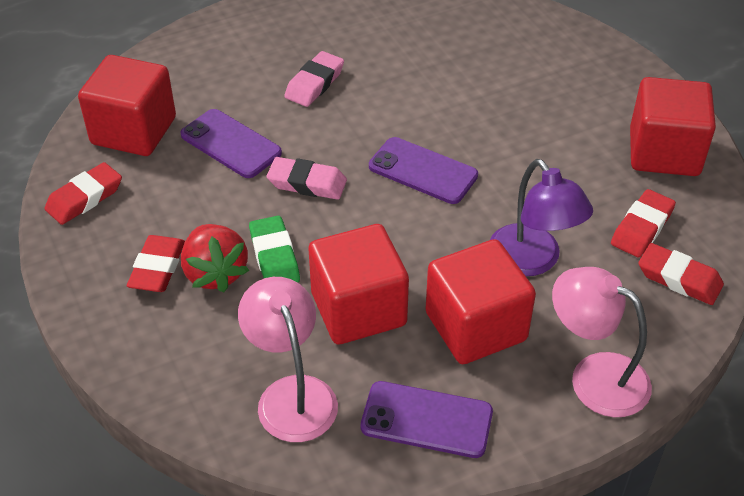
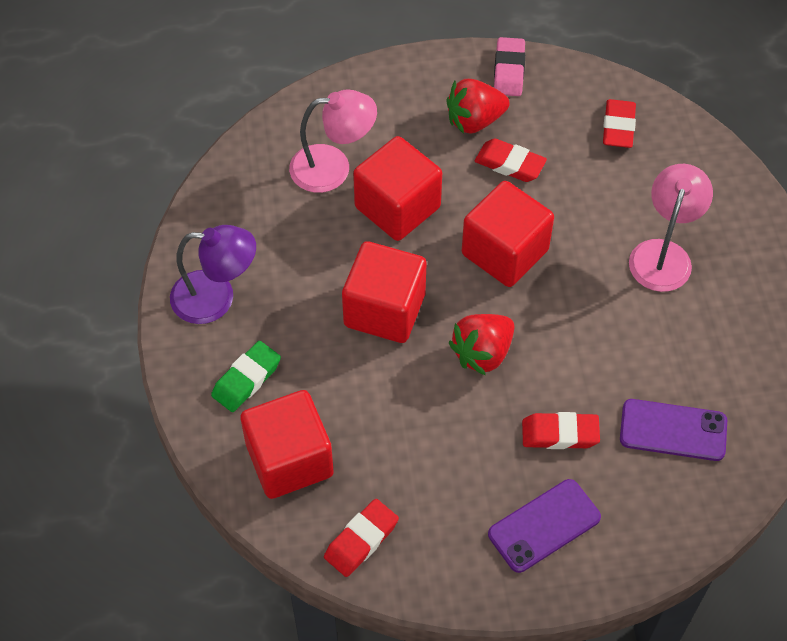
pink eraser: 2 -> 1
purple phone: 3 -> 2
red strawberry: 1 -> 2

